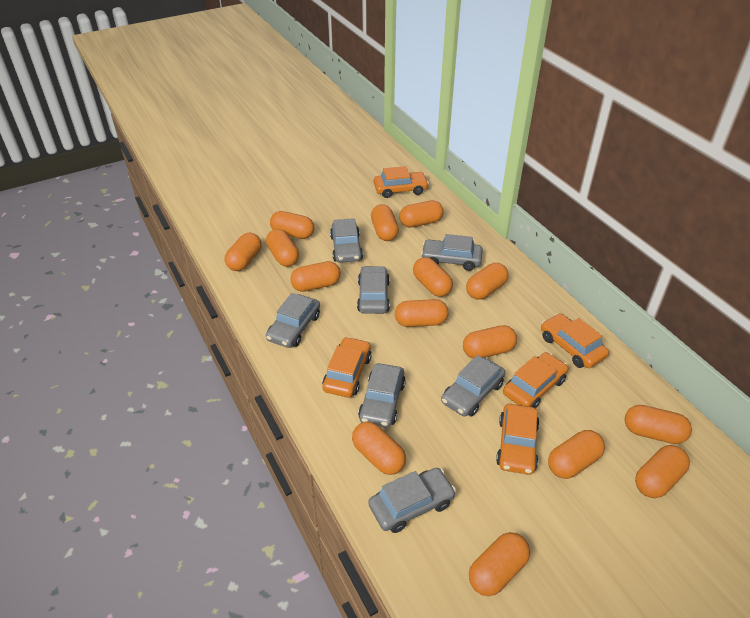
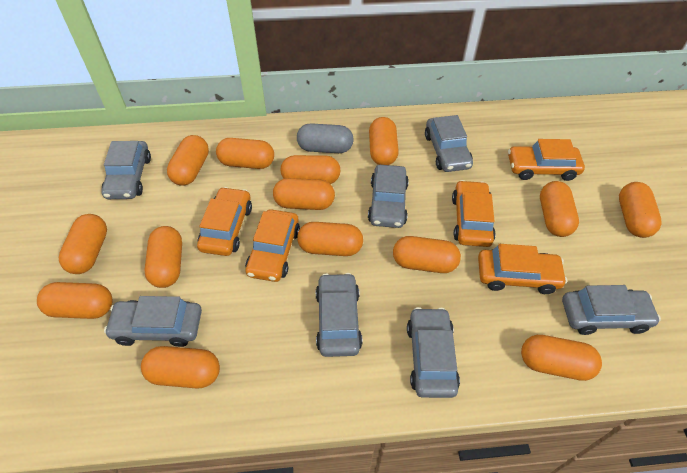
grey capsule: 0 -> 1
orange capsule: 15 -> 14

